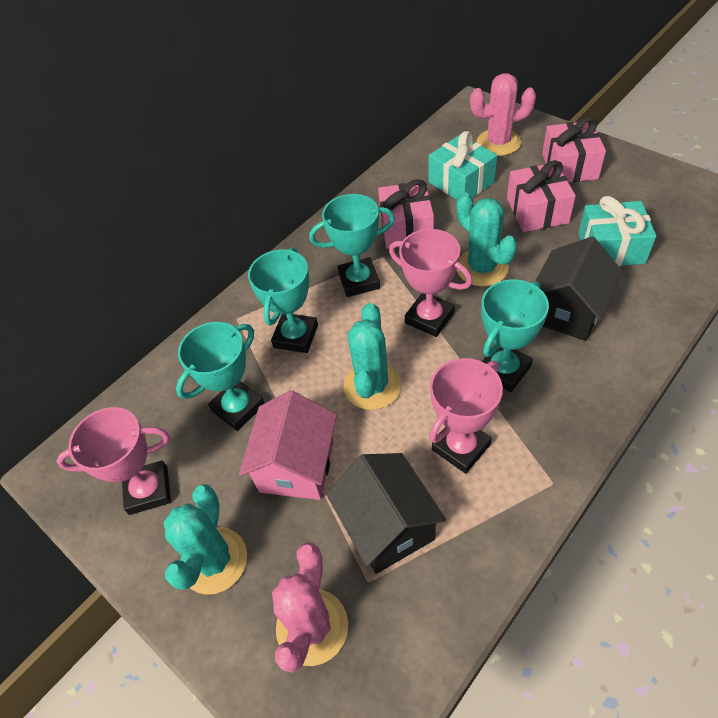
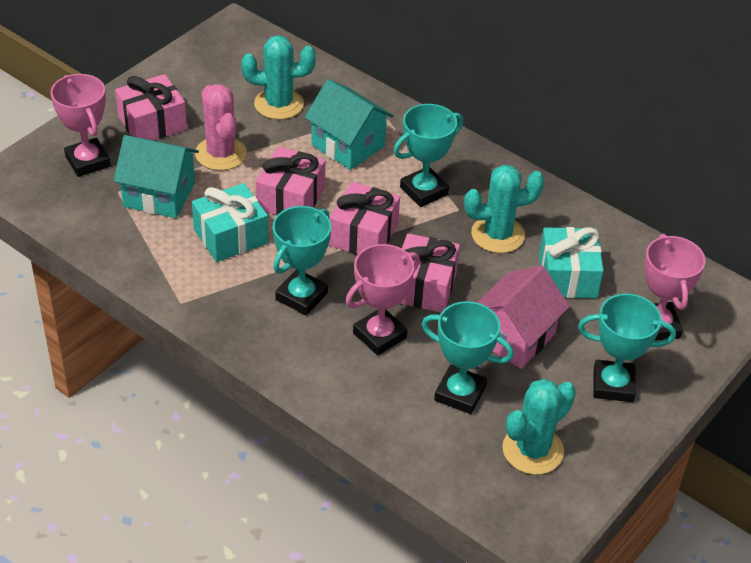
black house: 2 -> 0
pink cactus: 2 -> 1
pink gift: 3 -> 4
turquoise house: 0 -> 2

